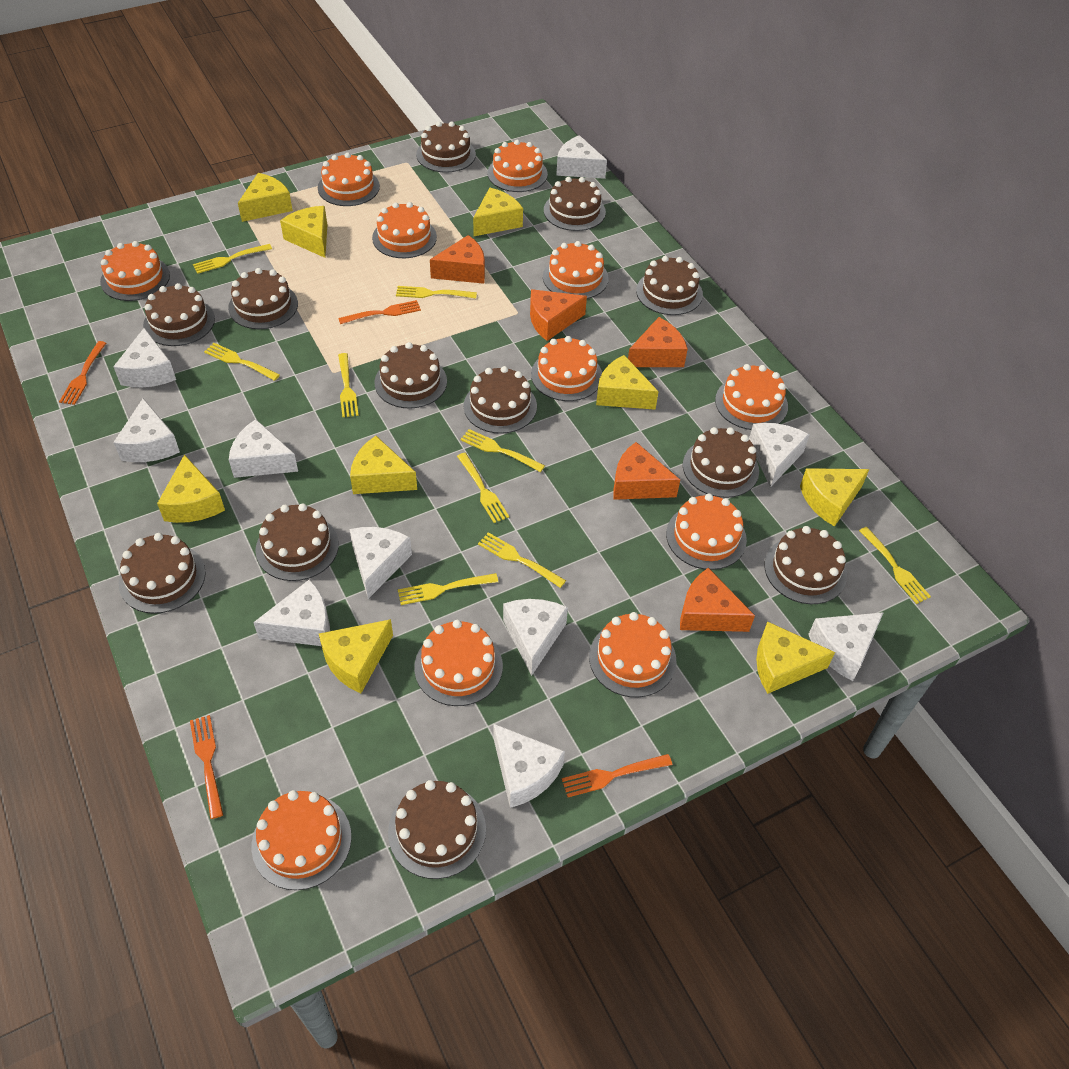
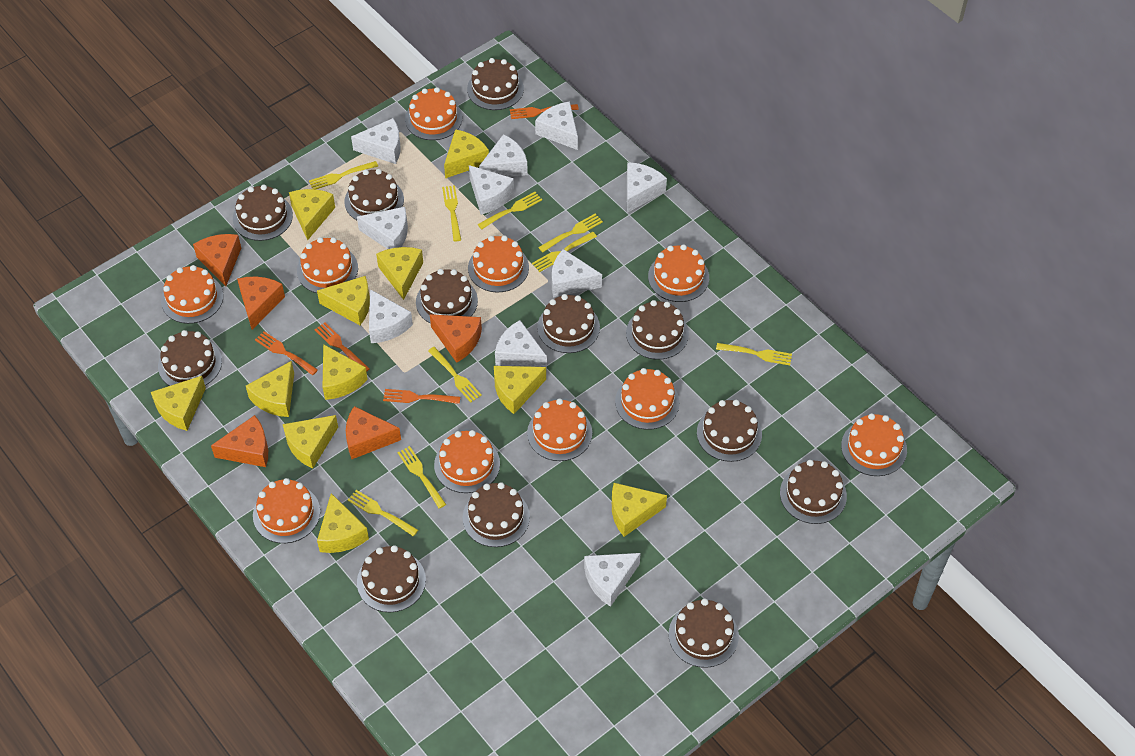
orange cake: 11 -> 10
yellow cheese: 9 -> 11

